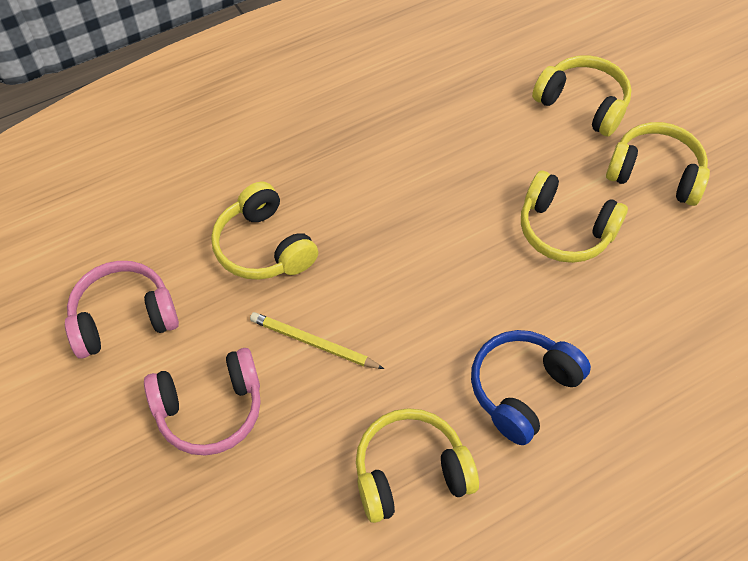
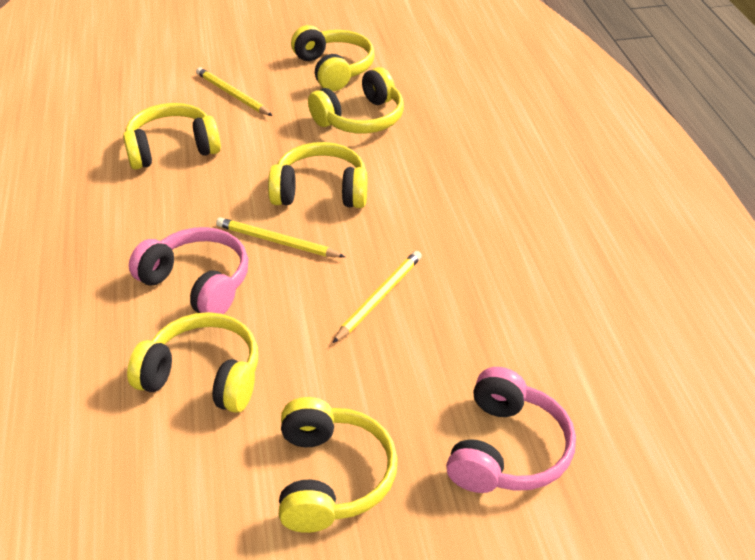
blue headphones: 1 -> 0
yellow headphones: 5 -> 6
yellow pencil: 1 -> 3

